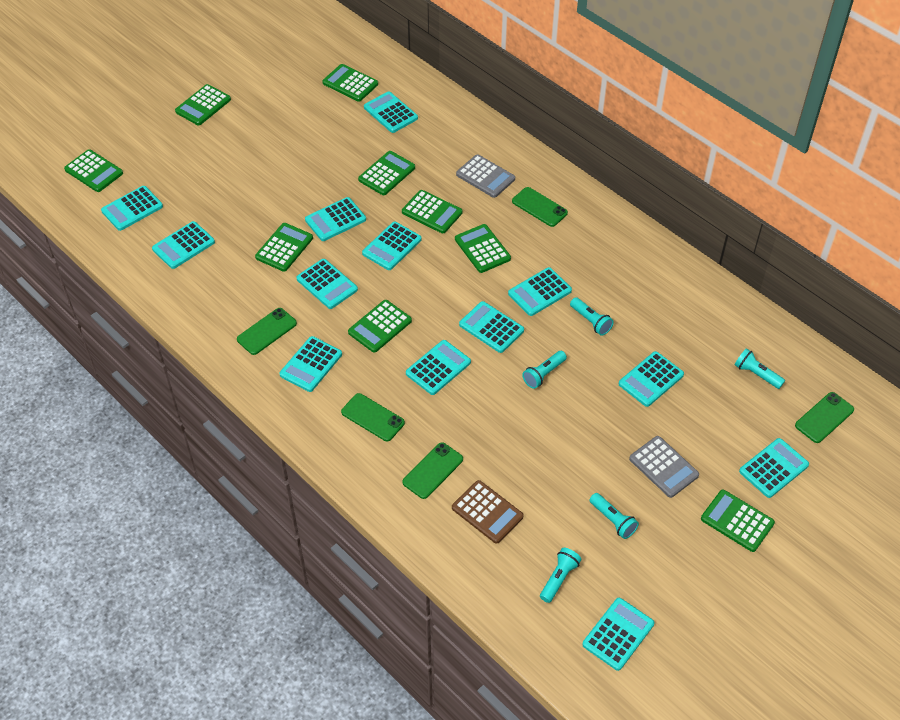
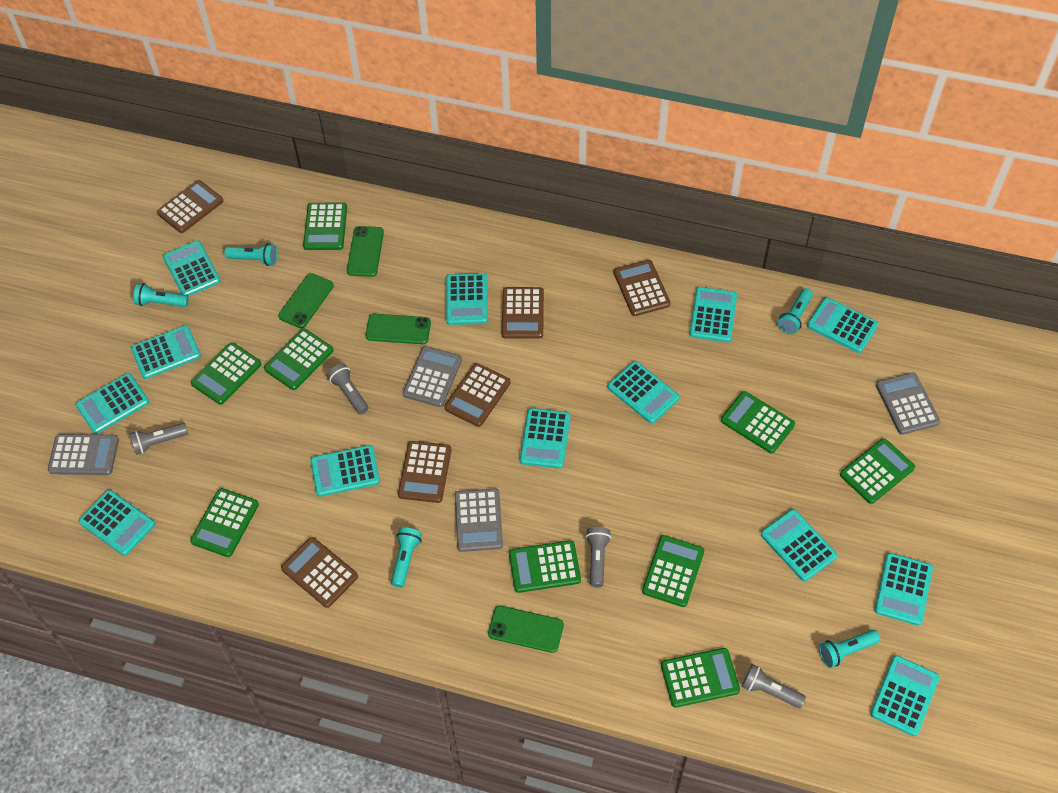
brown calculator: 1 -> 6
green phone: 5 -> 4
grey calculator: 2 -> 4
grey flashlight: 0 -> 4

